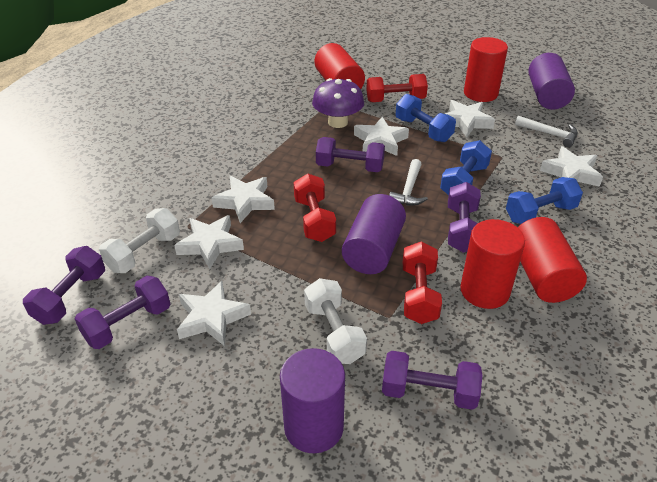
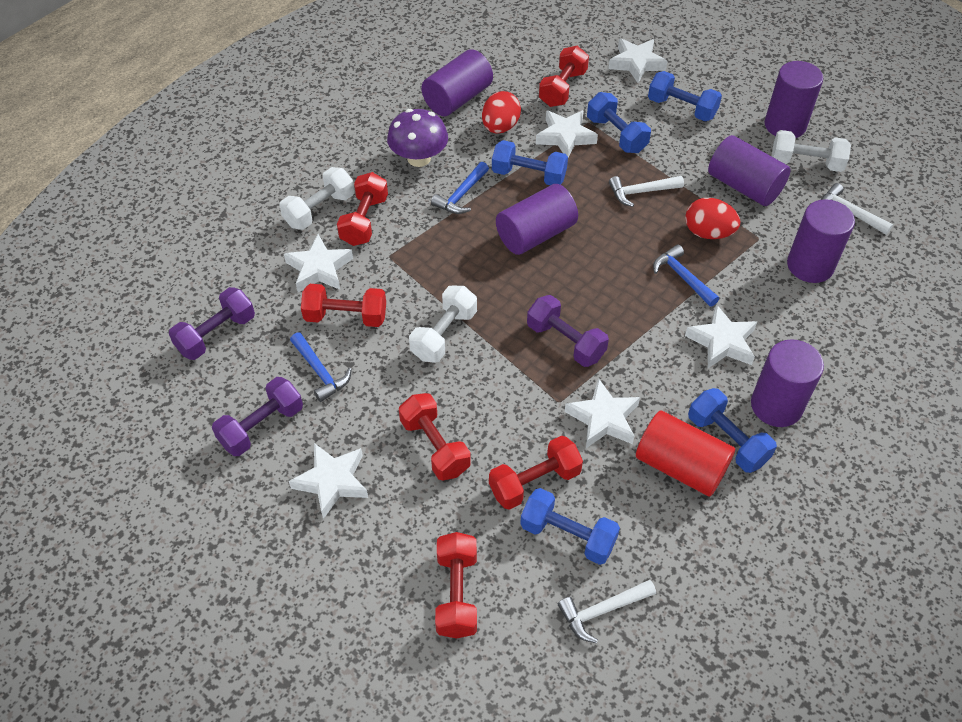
blue dumbbell: 3 -> 5
blue hammer: 0 -> 3
purple cylinder: 3 -> 6
purple dumbbell: 5 -> 3
red cylinder: 4 -> 1
red dumbbell: 3 -> 6
red egg: 0 -> 2
white dumbbell: 2 -> 3
white hammer: 2 -> 3

